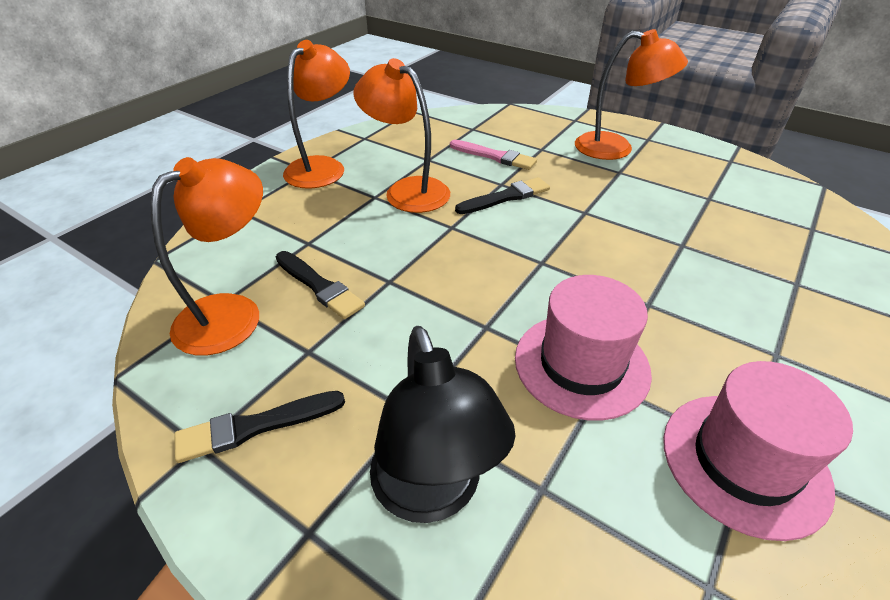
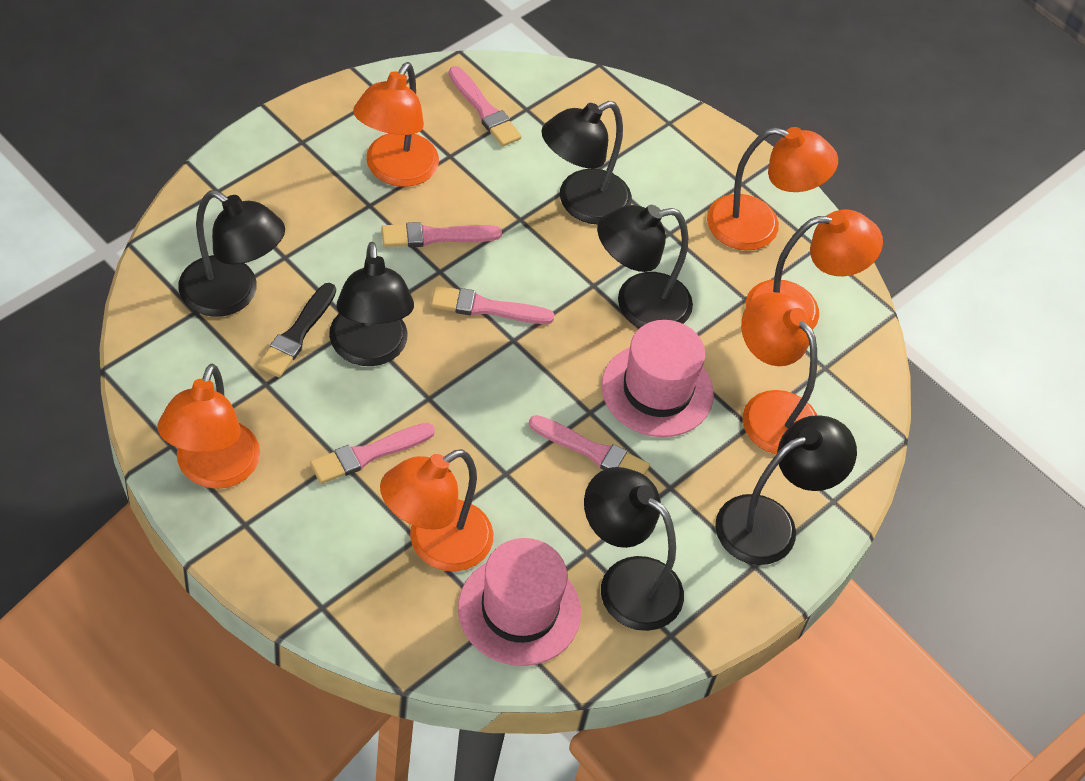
black brush: 3 -> 1
black lamp: 1 -> 6
orange lamp: 4 -> 6
pink brush: 1 -> 5

